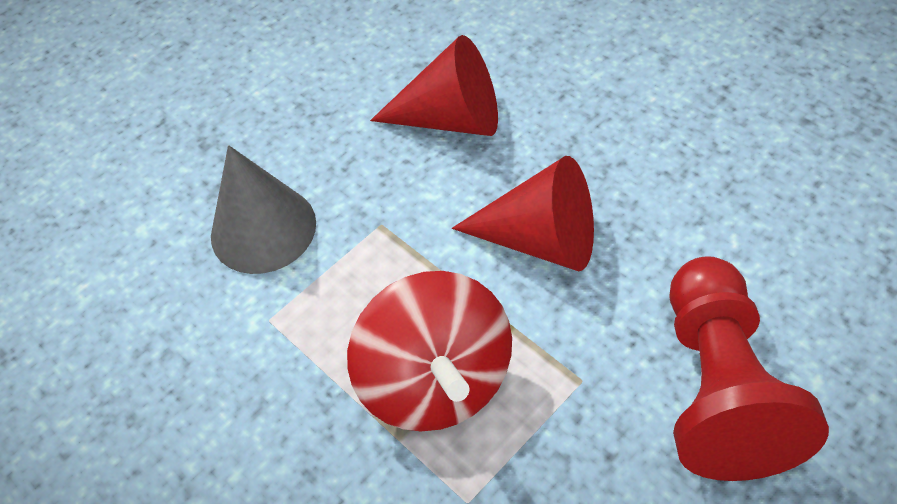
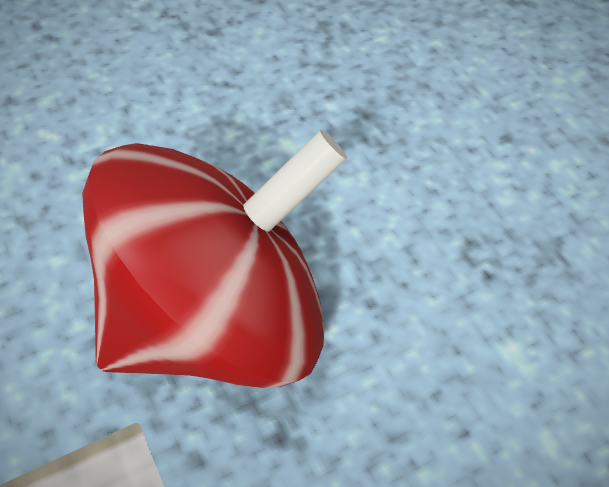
grey cone: 1 -> 0
red cone: 2 -> 0
red pawn: 1 -> 0

